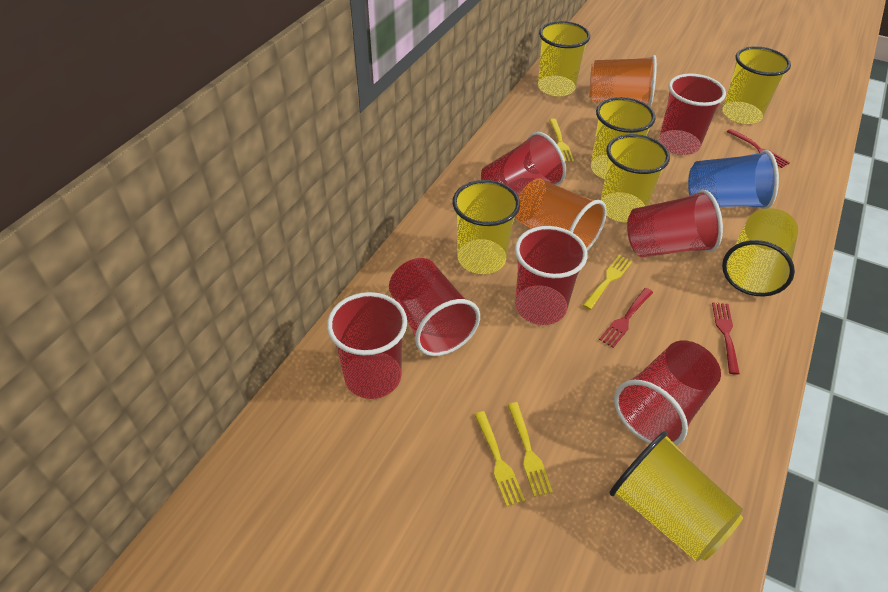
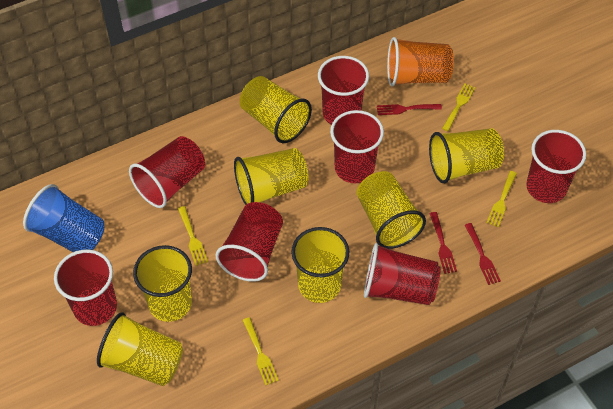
orange cup: 2 -> 1

